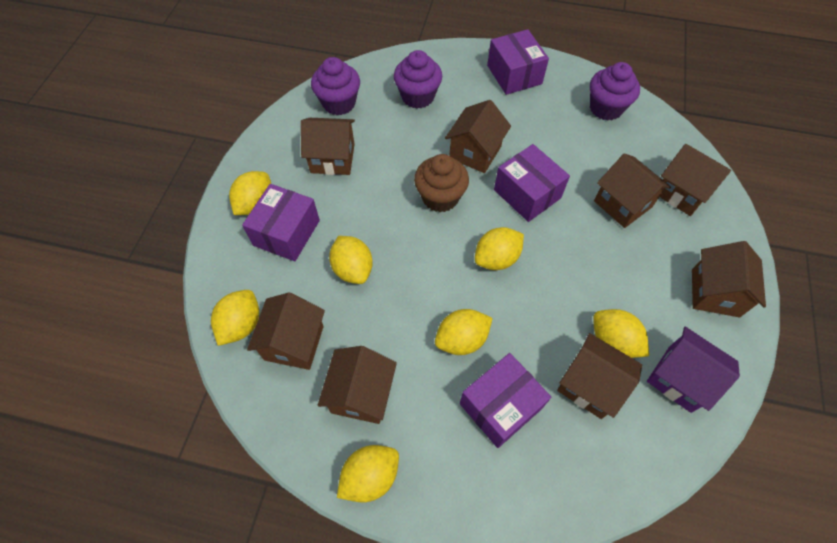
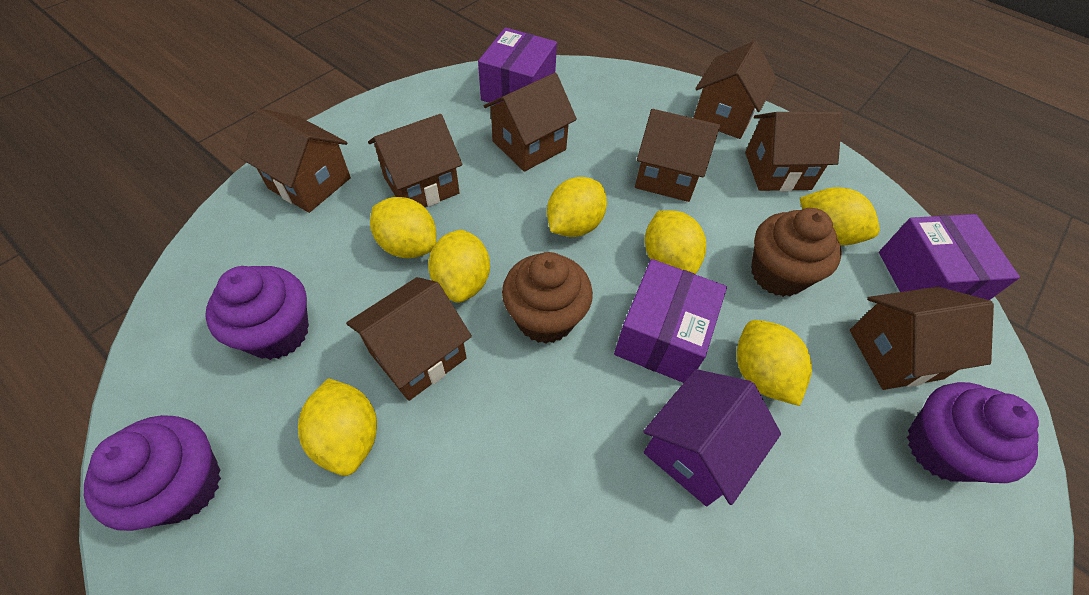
brown cupcake: 1 -> 2
purple box: 4 -> 3

